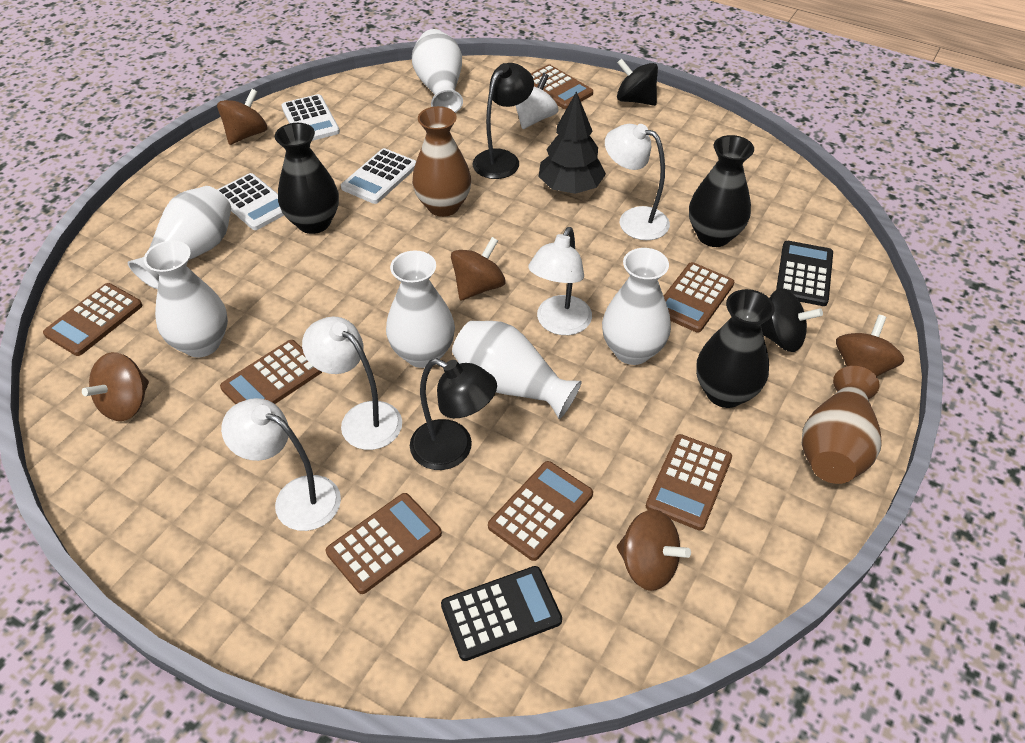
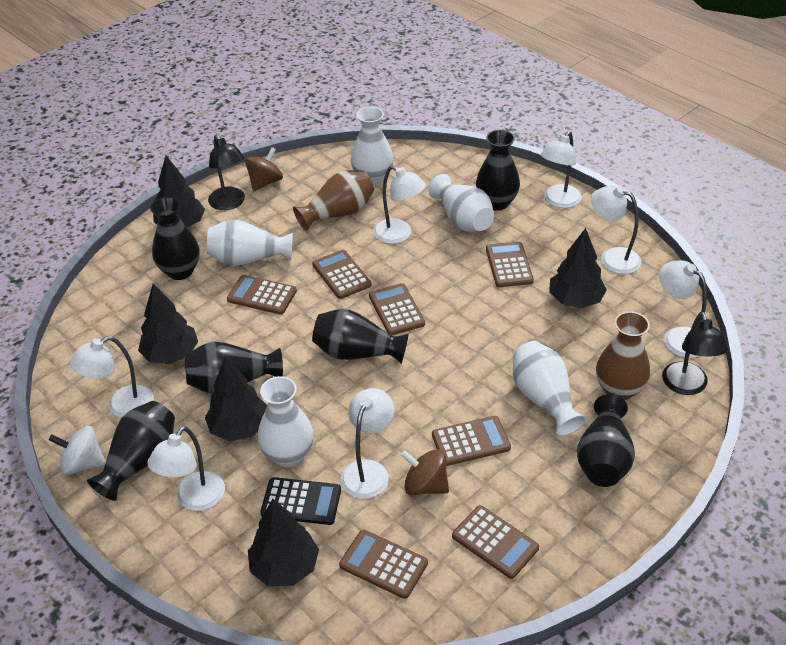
black calculator: 2 -> 1
black spinning top: 2 -> 0
black tree: 1 -> 5
black vase: 3 -> 6
brown spinning top: 5 -> 2
white calculator: 3 -> 0
white lamp: 4 -> 7
white vase: 6 -> 5

